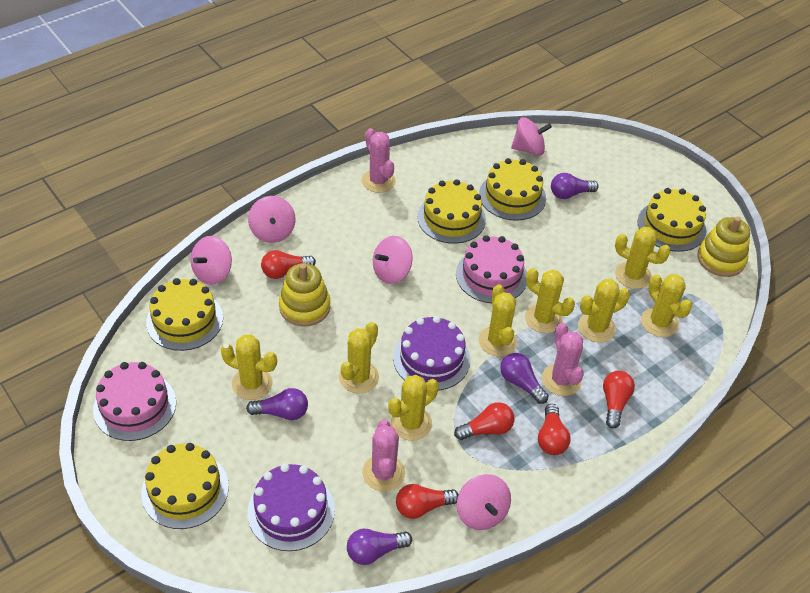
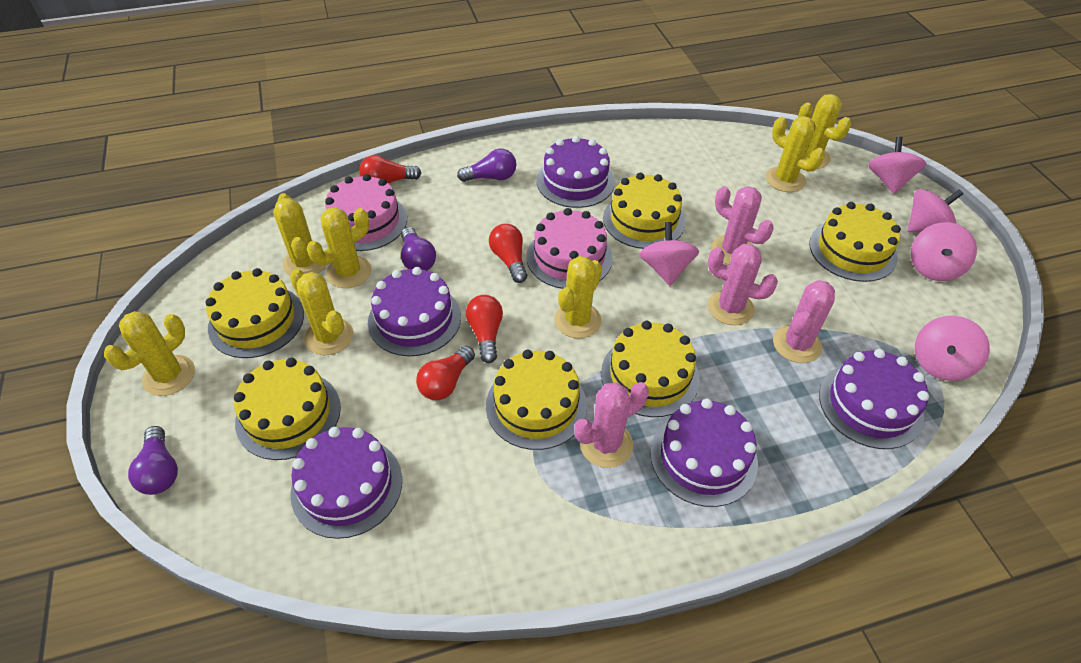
pink cactus: 3 -> 4
purple cake: 2 -> 5
purple light bulb: 4 -> 3
red light bulb: 5 -> 4
yellow cactus: 8 -> 7
yellow cake: 5 -> 6
yellow stacking toy: 2 -> 0

